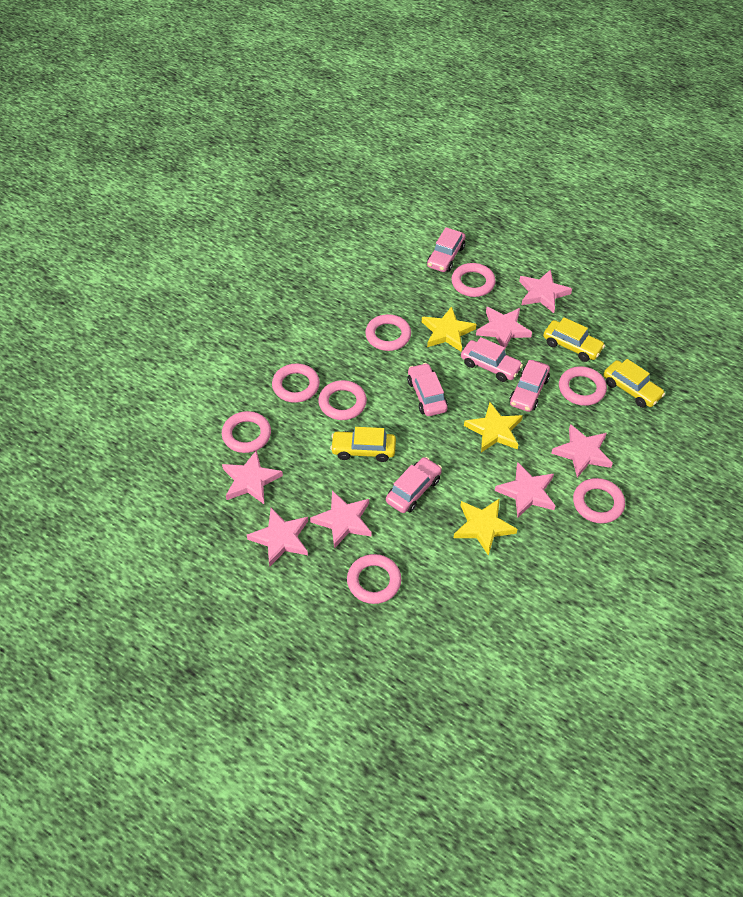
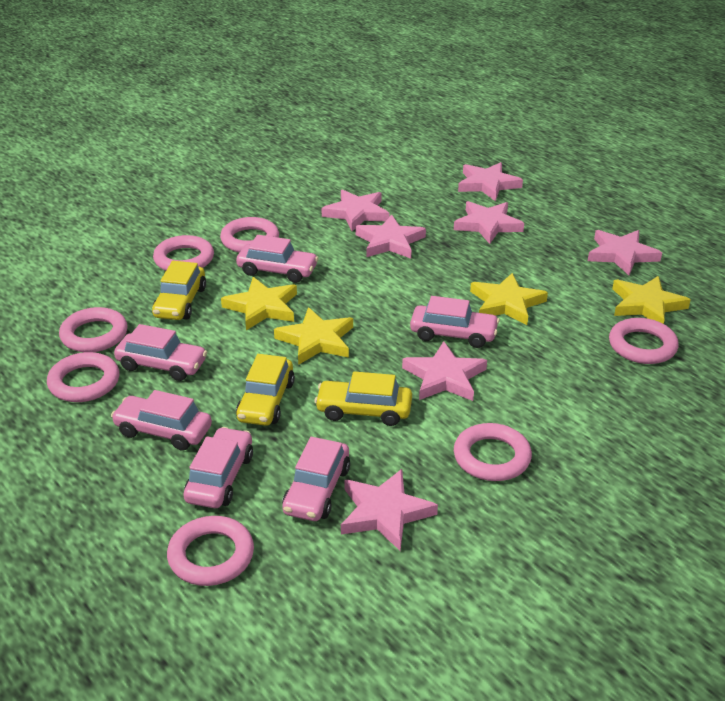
pink car: 5 -> 6
pink ring: 8 -> 7
yellow star: 3 -> 4

